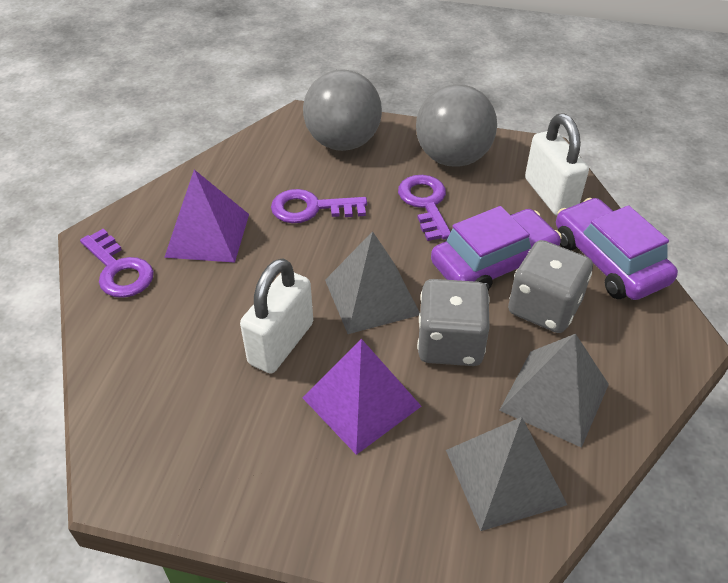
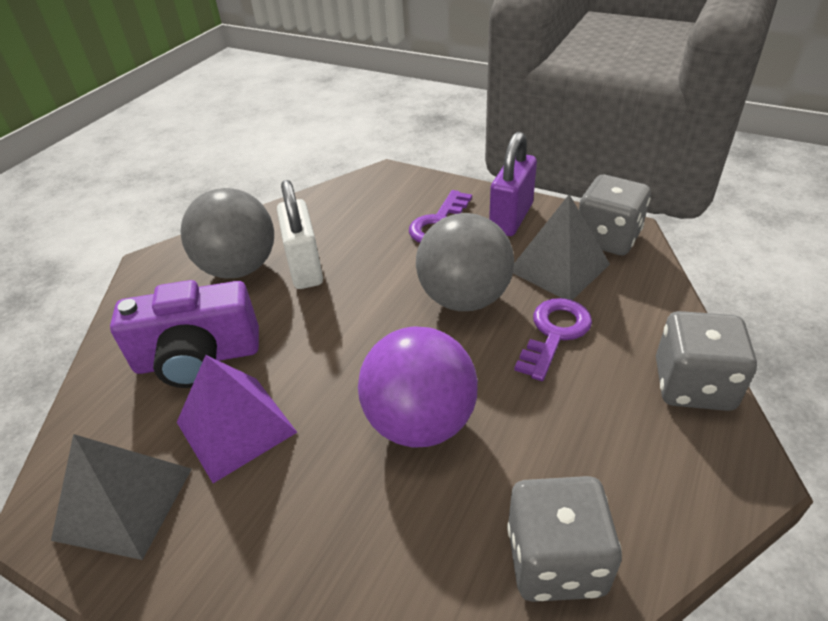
grey dice: 2 -> 3
grey pyramid: 3 -> 2
purple ball: 0 -> 1
purple camera: 0 -> 1
purple car: 2 -> 0
purple key: 3 -> 2
purple padlock: 0 -> 1
purple pyramid: 2 -> 1
white padlock: 2 -> 1

